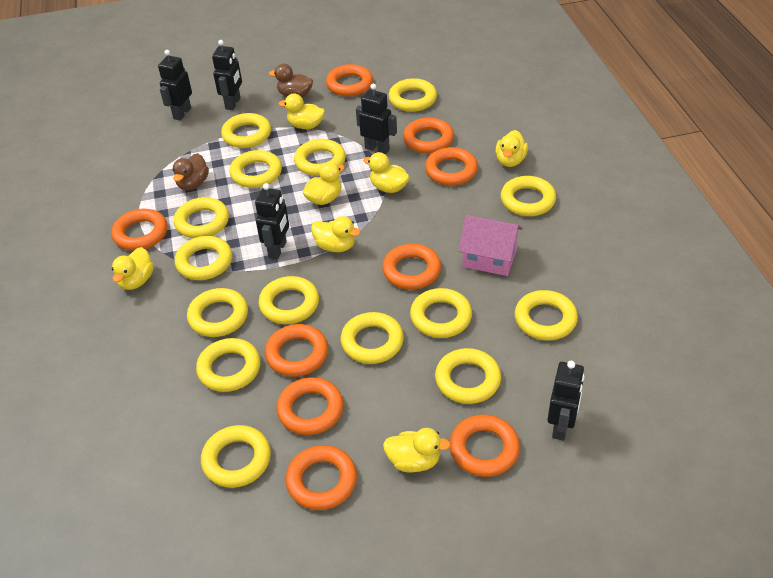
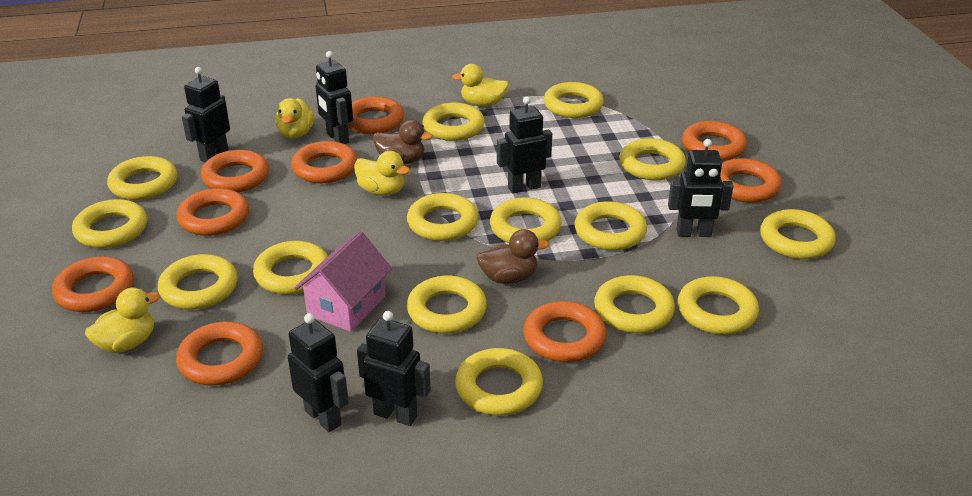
black robot: 5 -> 6
yellow duck: 7 -> 4

